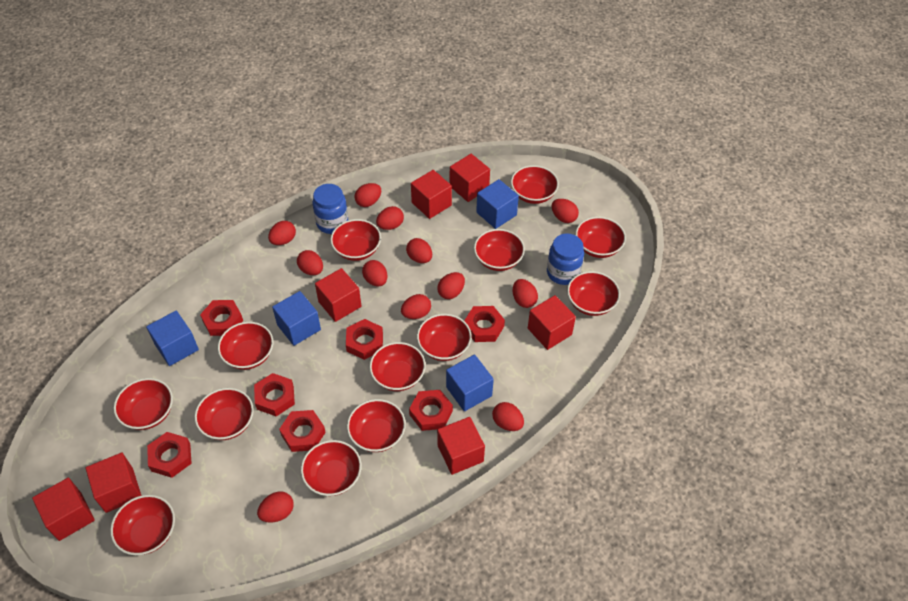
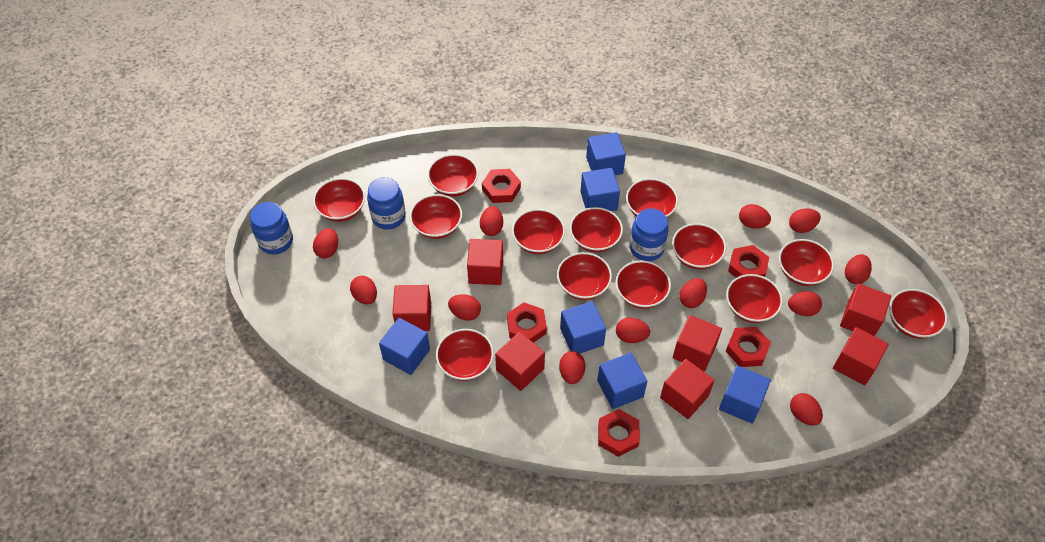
blue cube: 4 -> 6
blue jar: 2 -> 3
red nut: 7 -> 5

